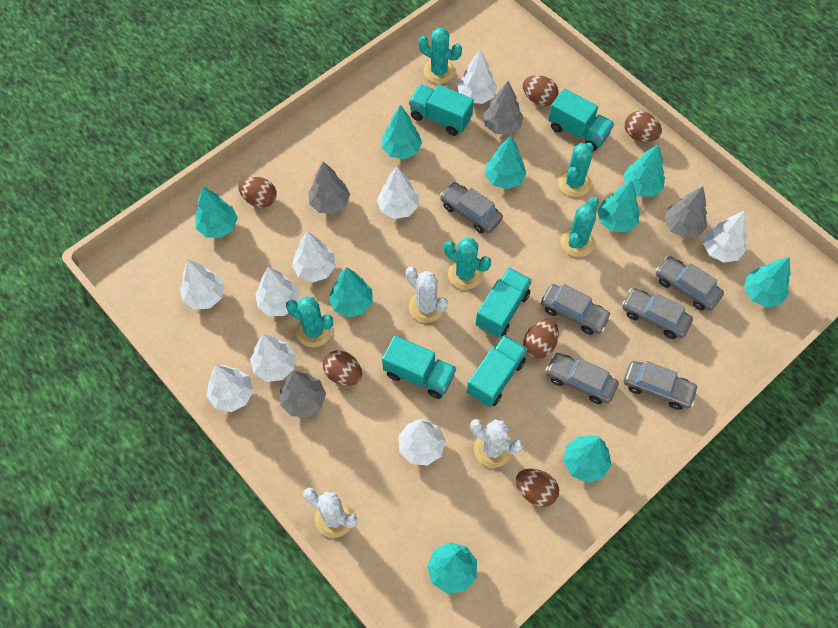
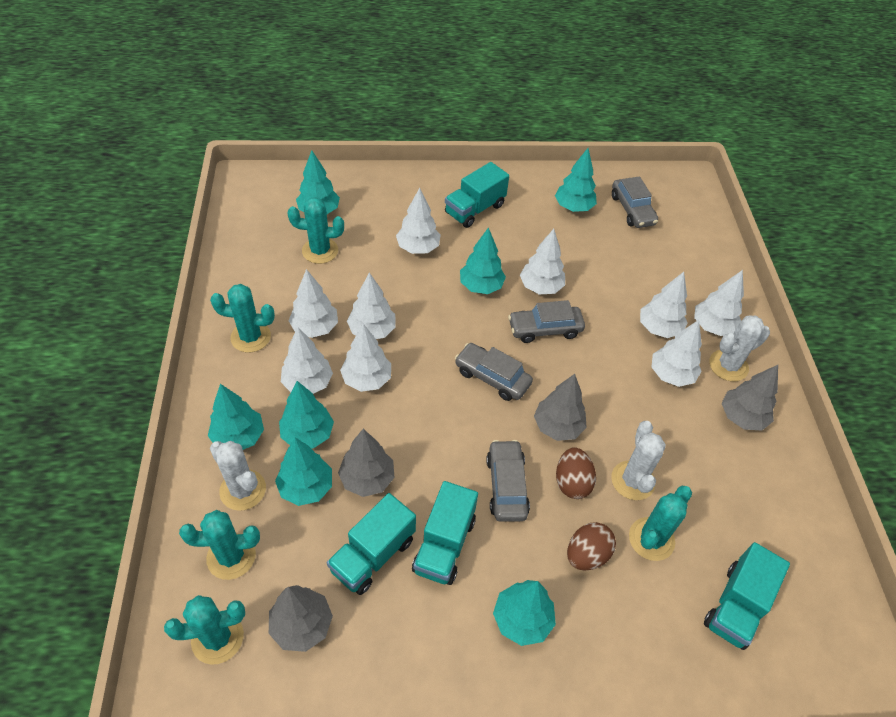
brown egg: 6 -> 2
grey car: 6 -> 4
turquoise tree: 9 -> 7
turquoise truck: 5 -> 4

